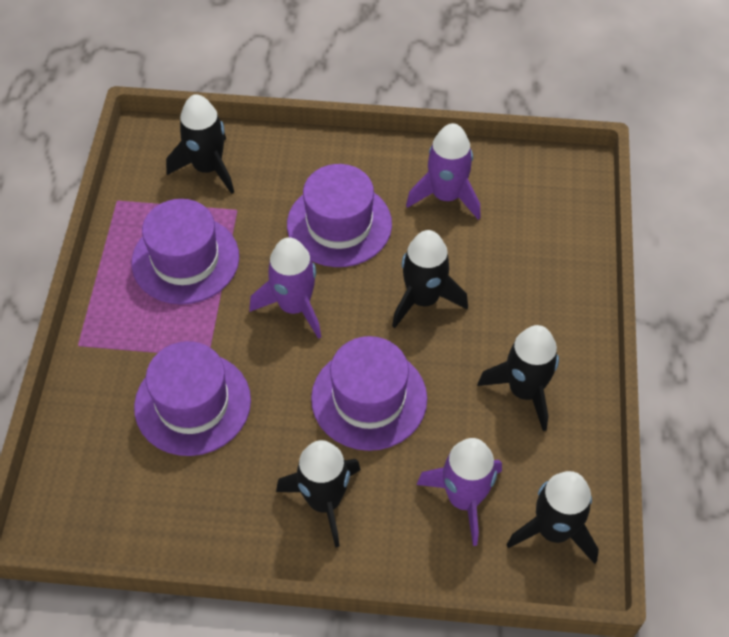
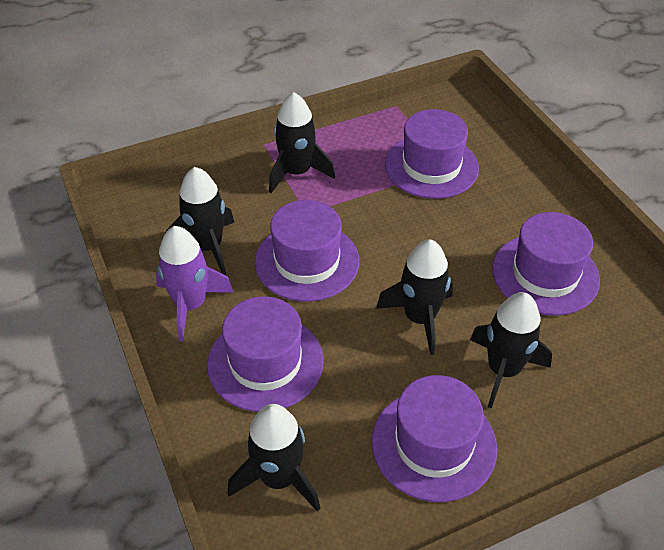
purple hat: 4 -> 5
purple rocket: 3 -> 1

